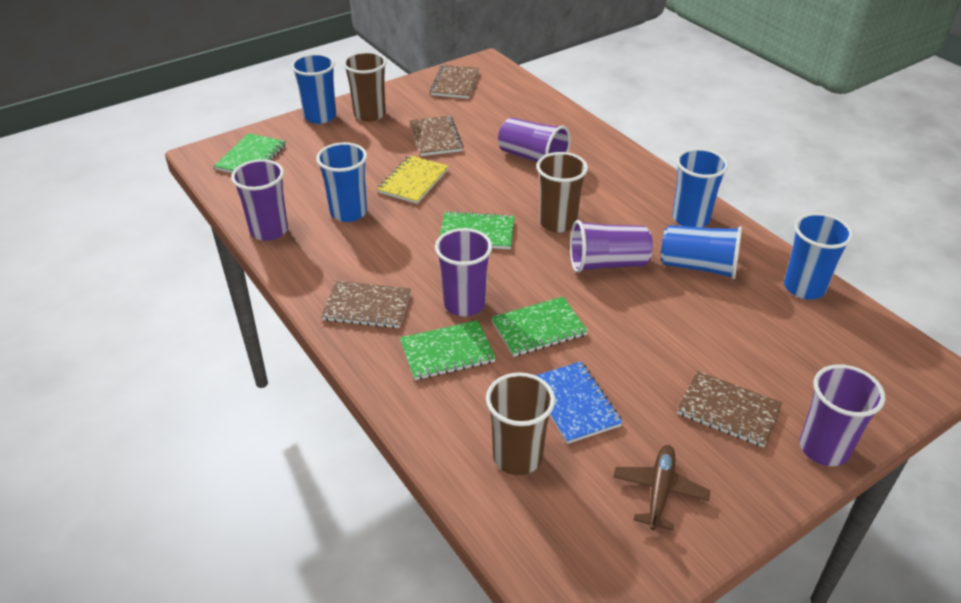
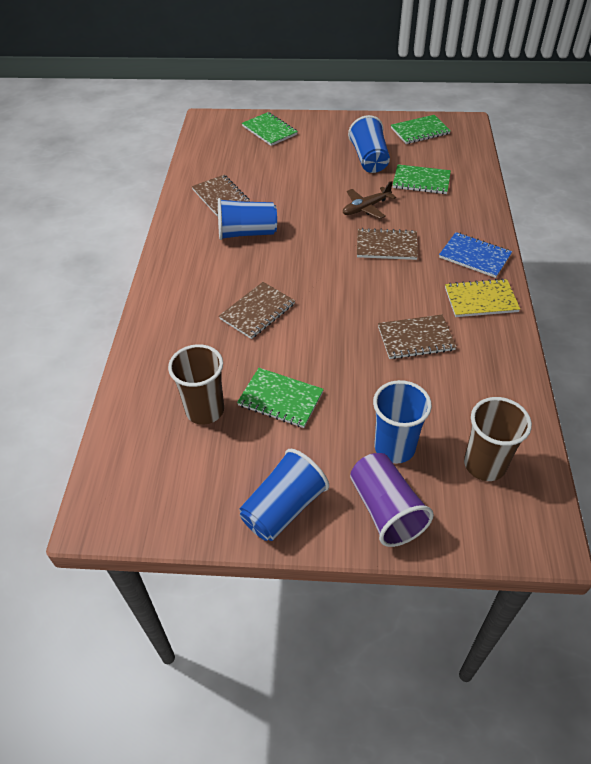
blue cup: 5 -> 4
brown cup: 3 -> 2
purple cup: 5 -> 1

